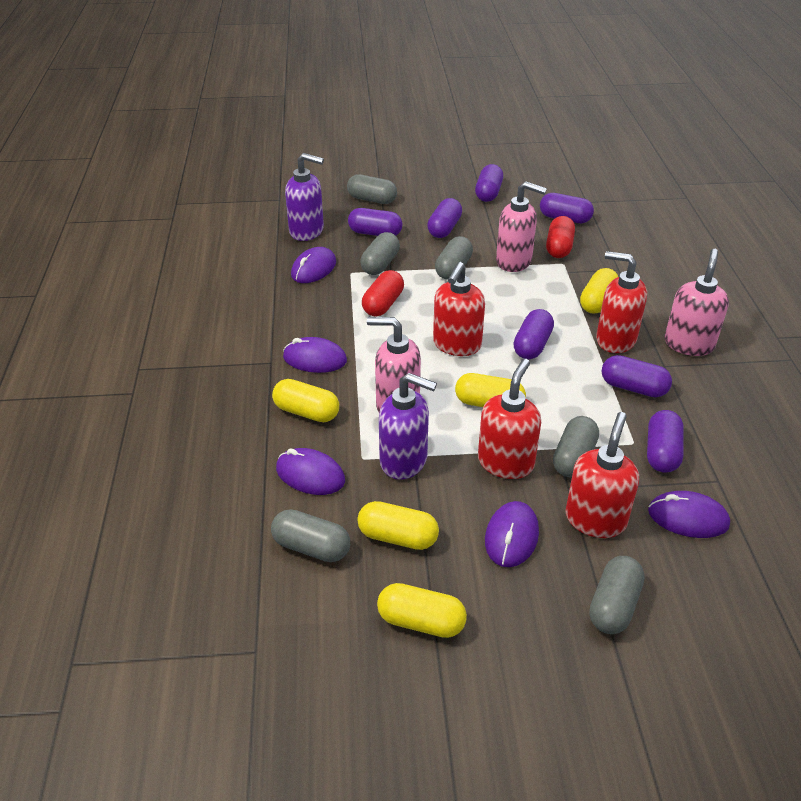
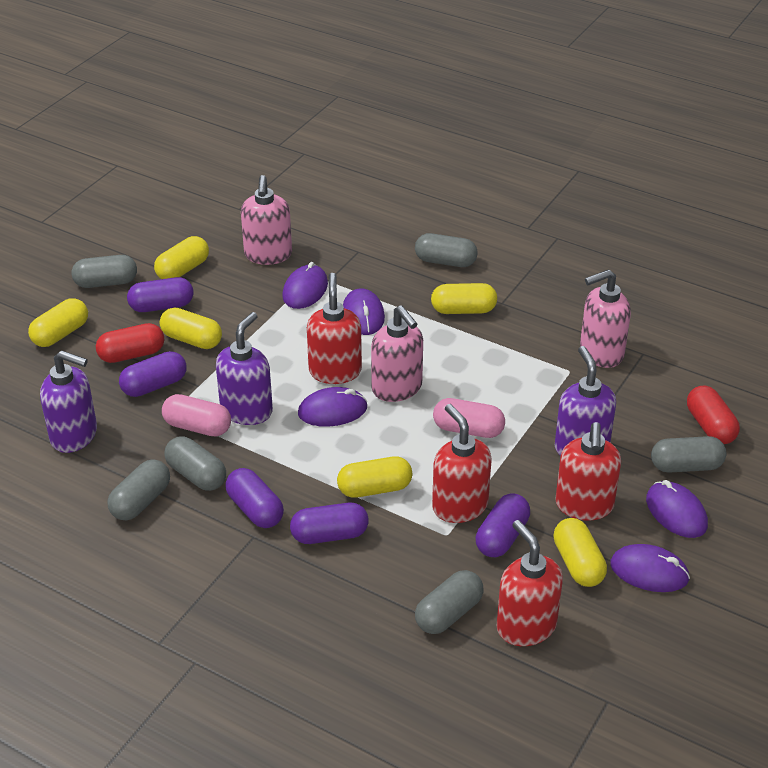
pink capsule: 0 -> 2
purple capsule: 7 -> 5
purple soap dispenser: 2 -> 3
yellow capsule: 5 -> 6

